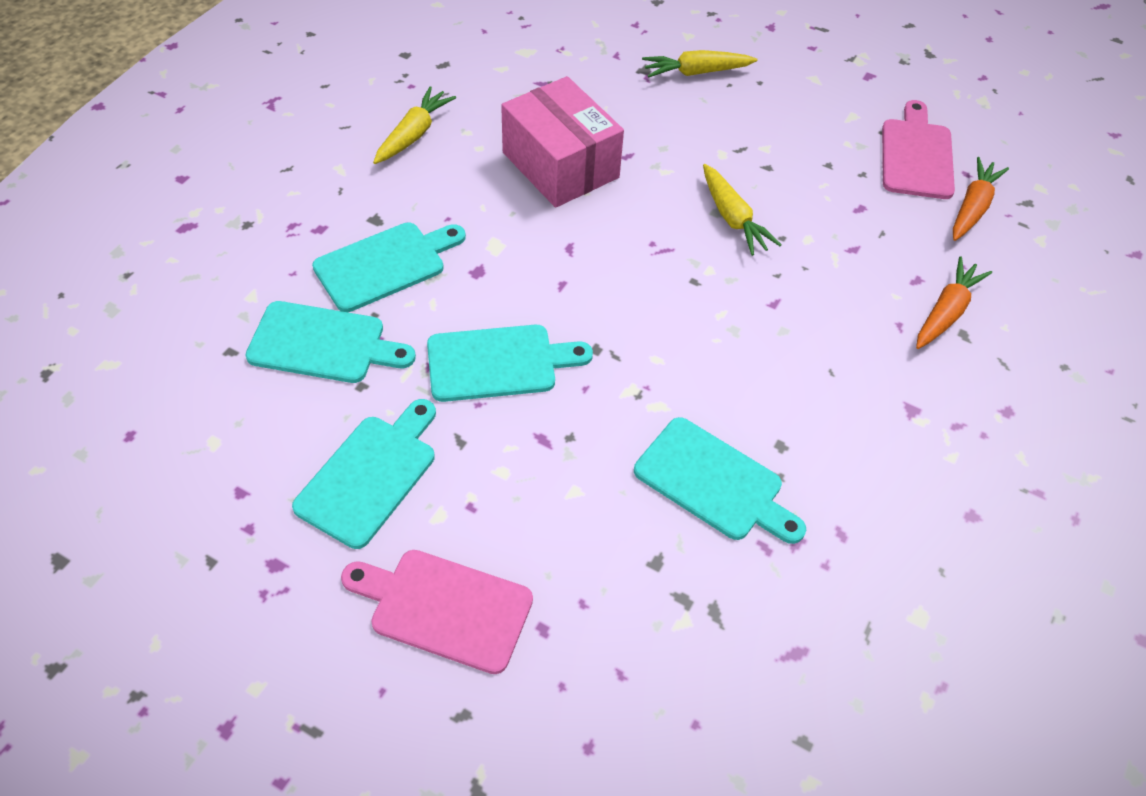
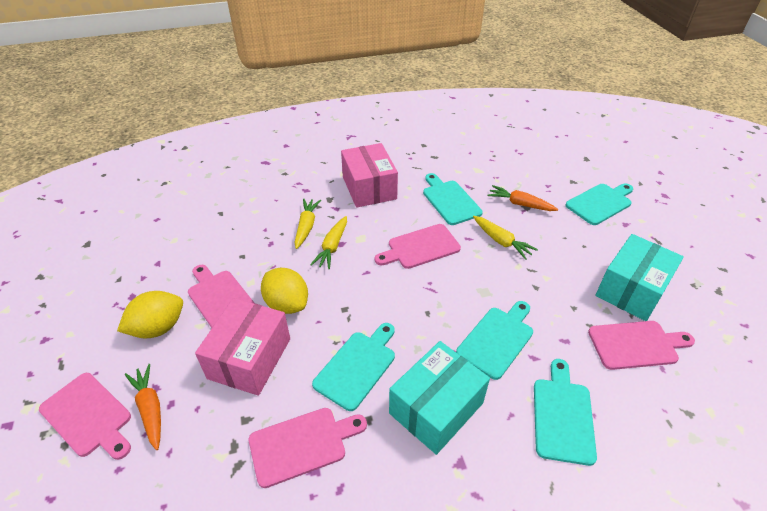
pink box: 1 -> 2
pink cutting board: 2 -> 5
turquoise box: 0 -> 2
yellow lemon: 0 -> 2

